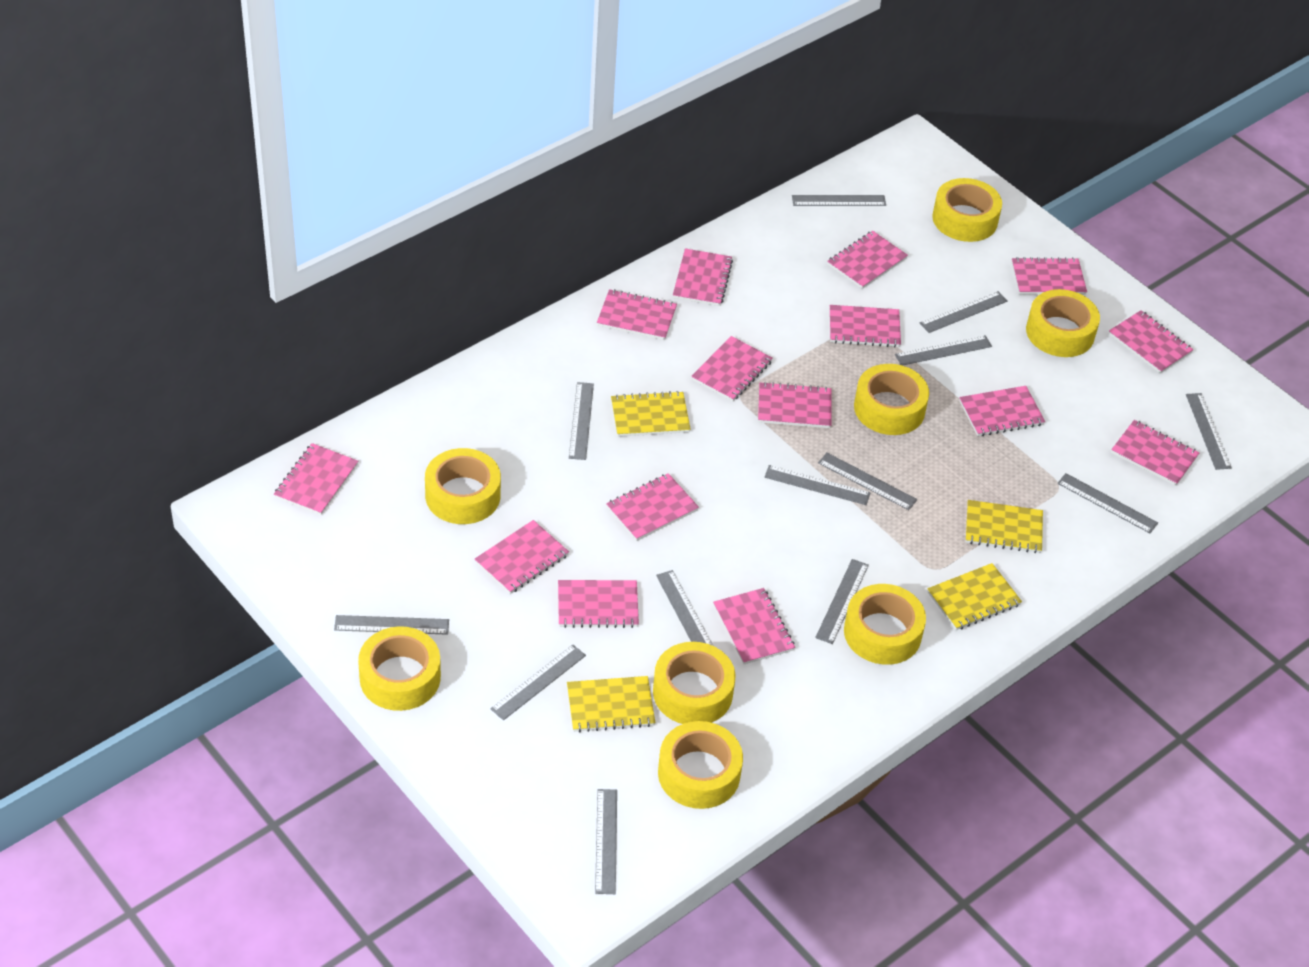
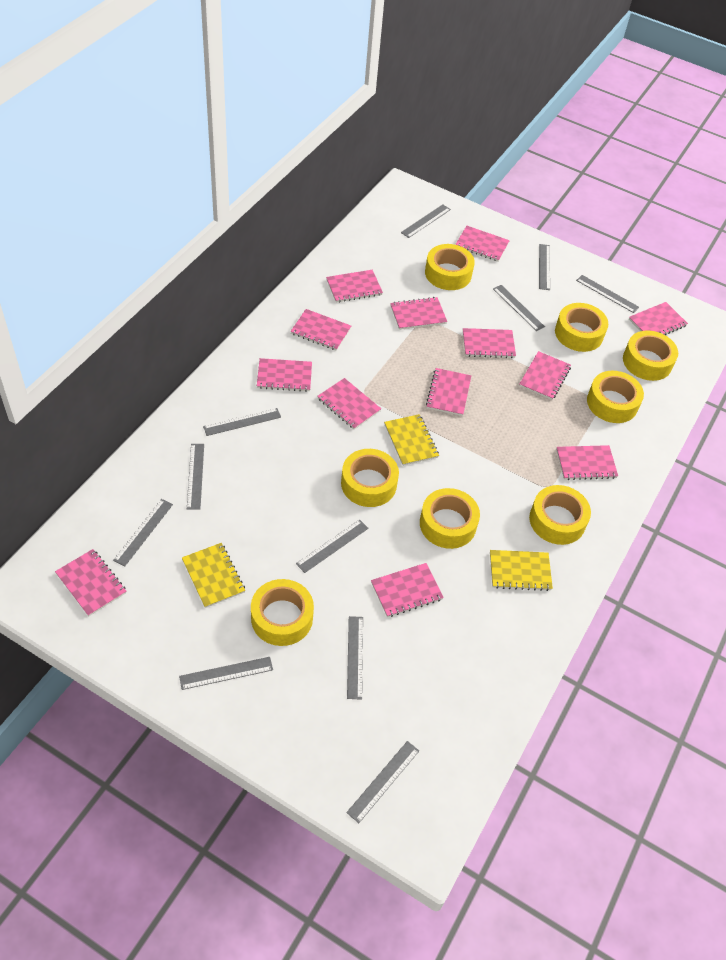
grey ruler: 13 -> 11
pink notebook: 15 -> 13
yellow notebook: 4 -> 3

